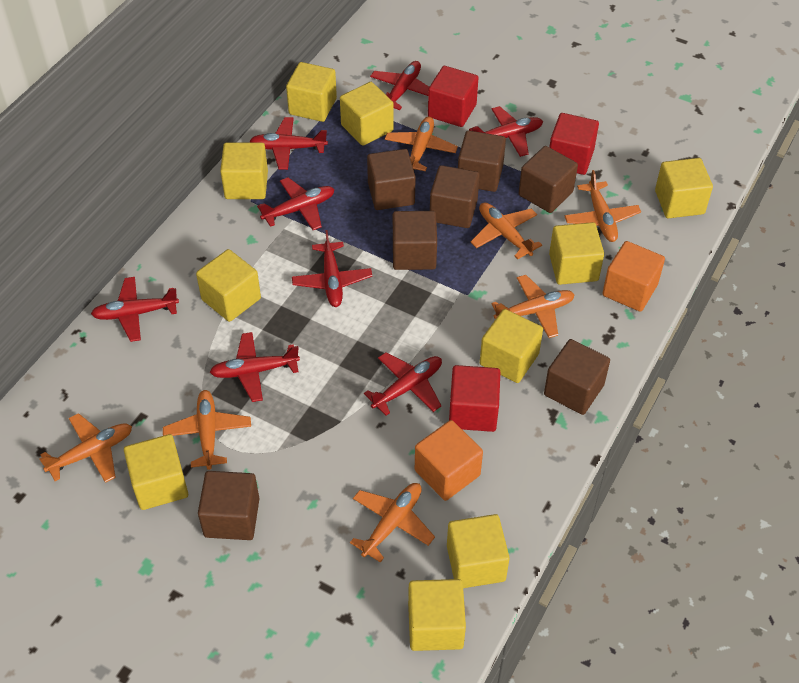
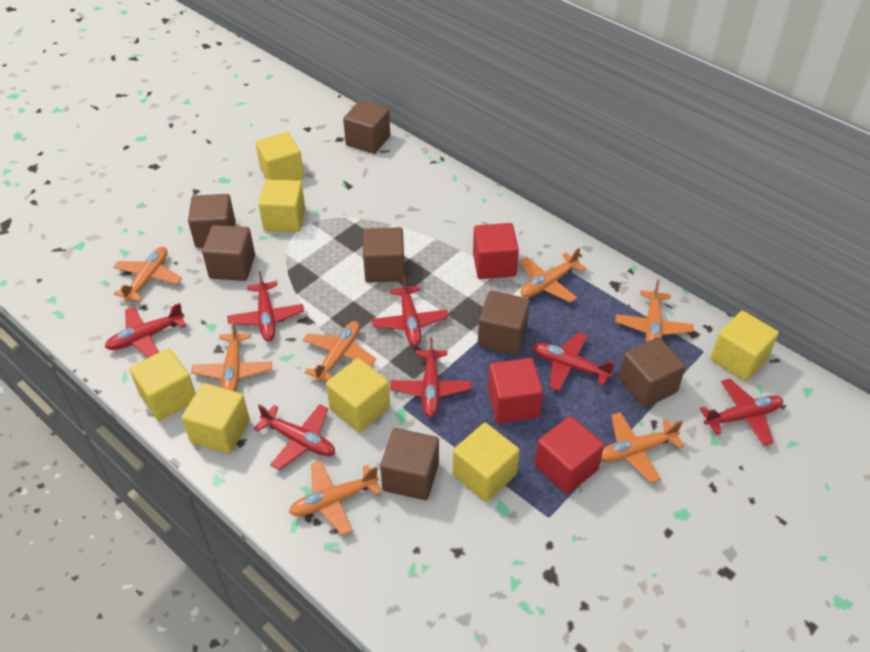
orange cube: 2 -> 0
red plane: 8 -> 7
yellow cube: 10 -> 7

